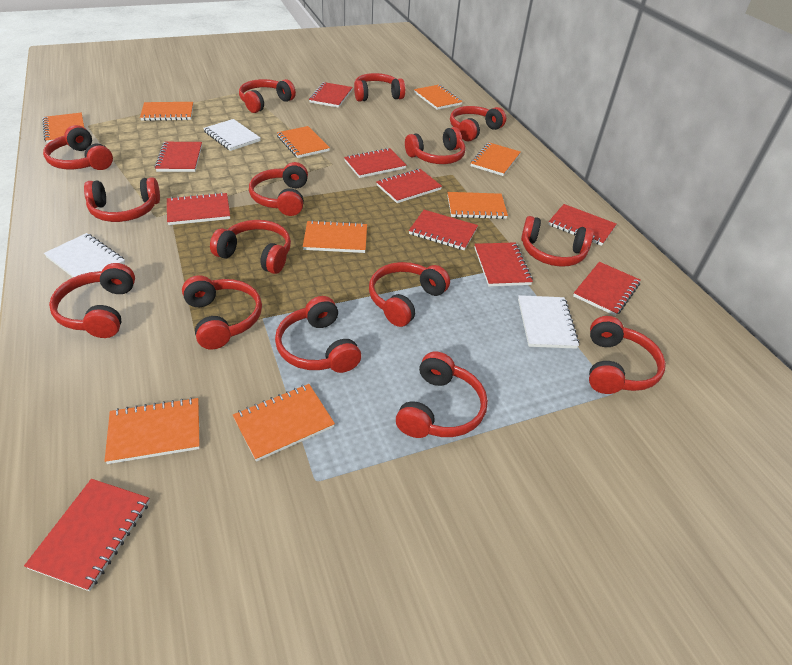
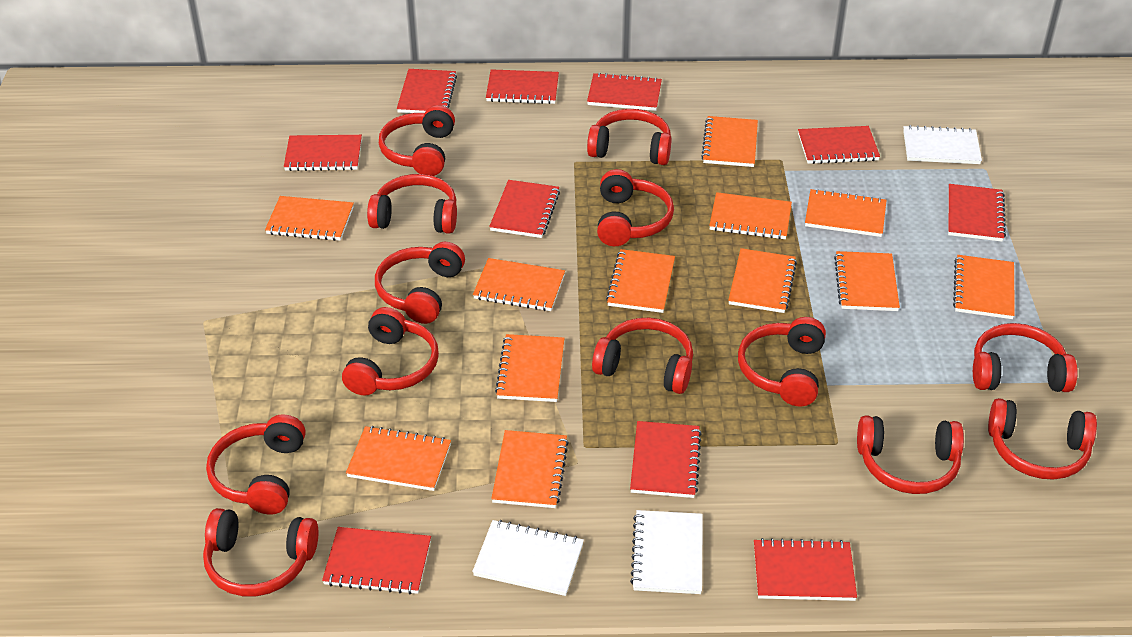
orange notebook: 9 -> 12
red headphones: 15 -> 13

